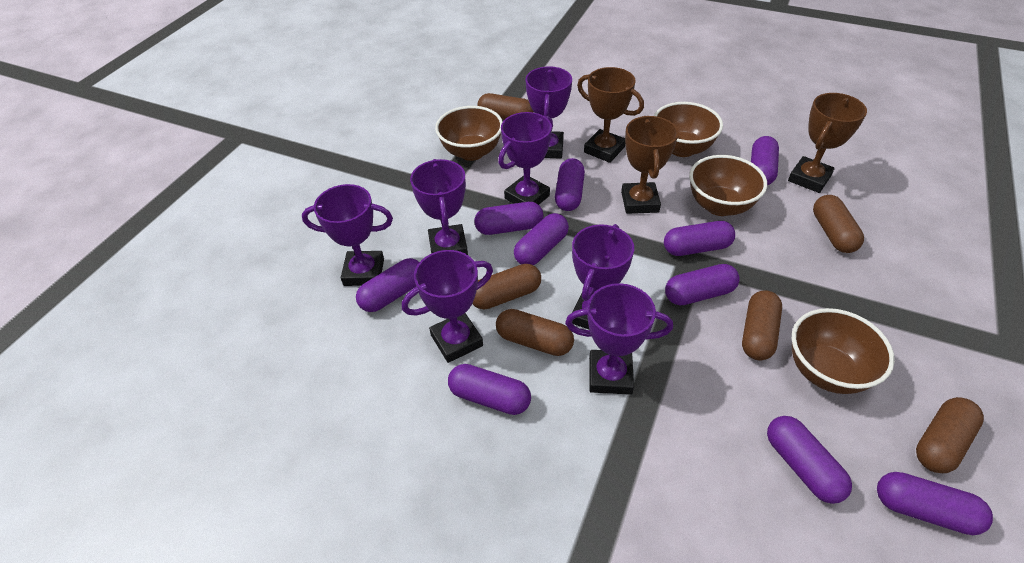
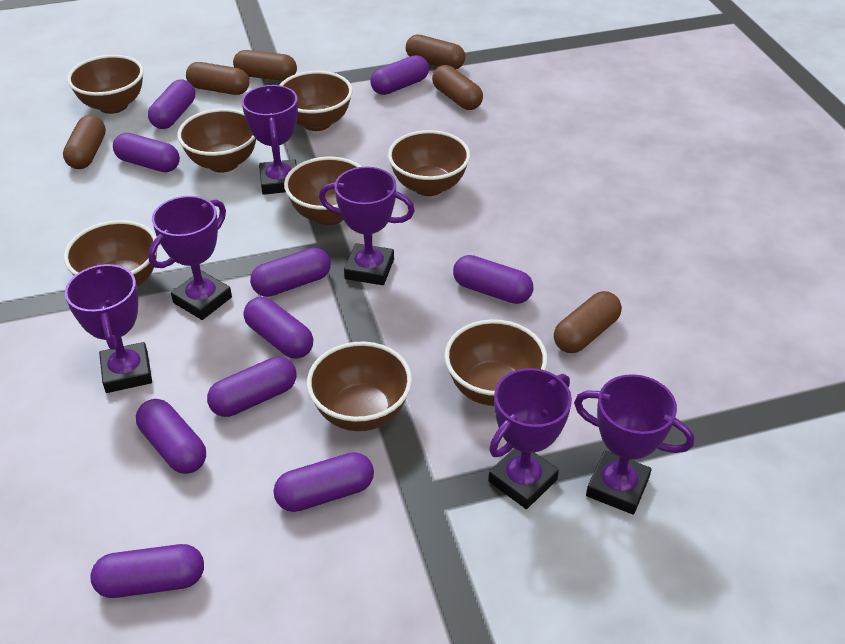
brown bowl: 4 -> 8
brown trophy: 3 -> 0
purple trophy: 7 -> 6

